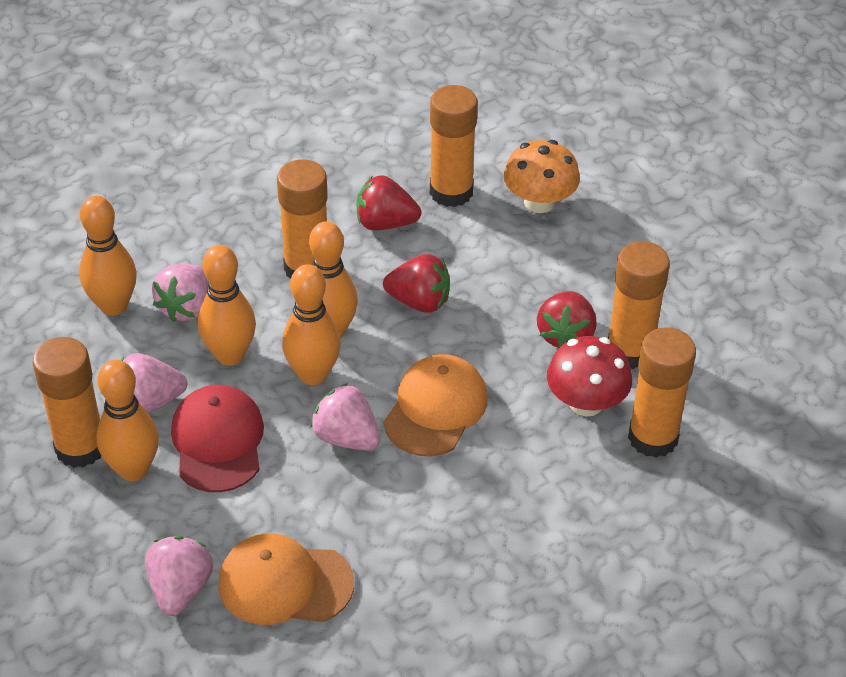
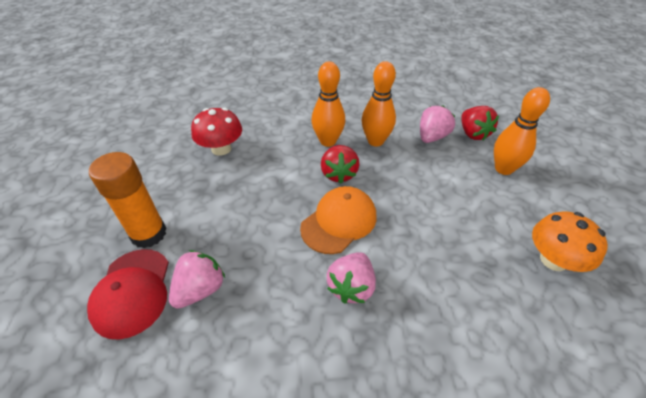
orange bowling pin: 5 -> 3
orange cap: 2 -> 1
orange glue stick: 5 -> 1
pink strawberry: 4 -> 3
red strawberry: 3 -> 2

